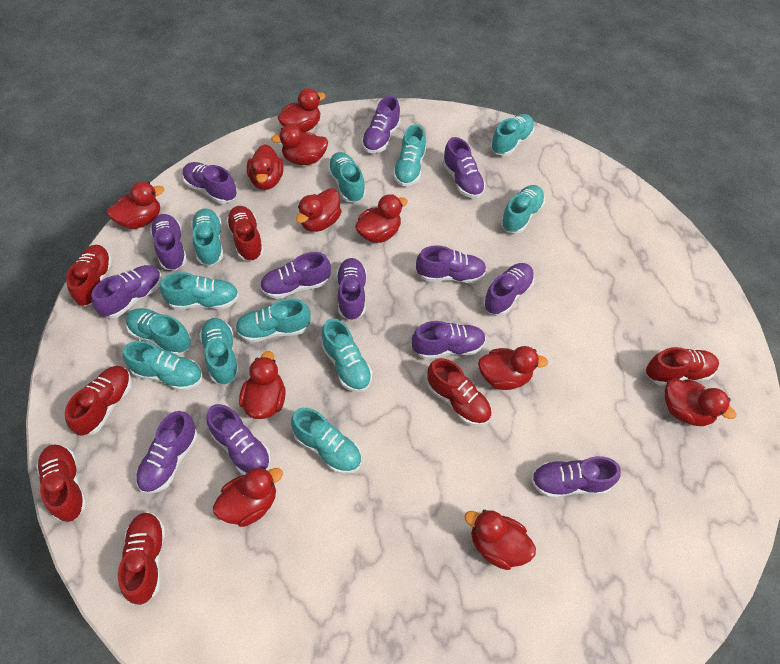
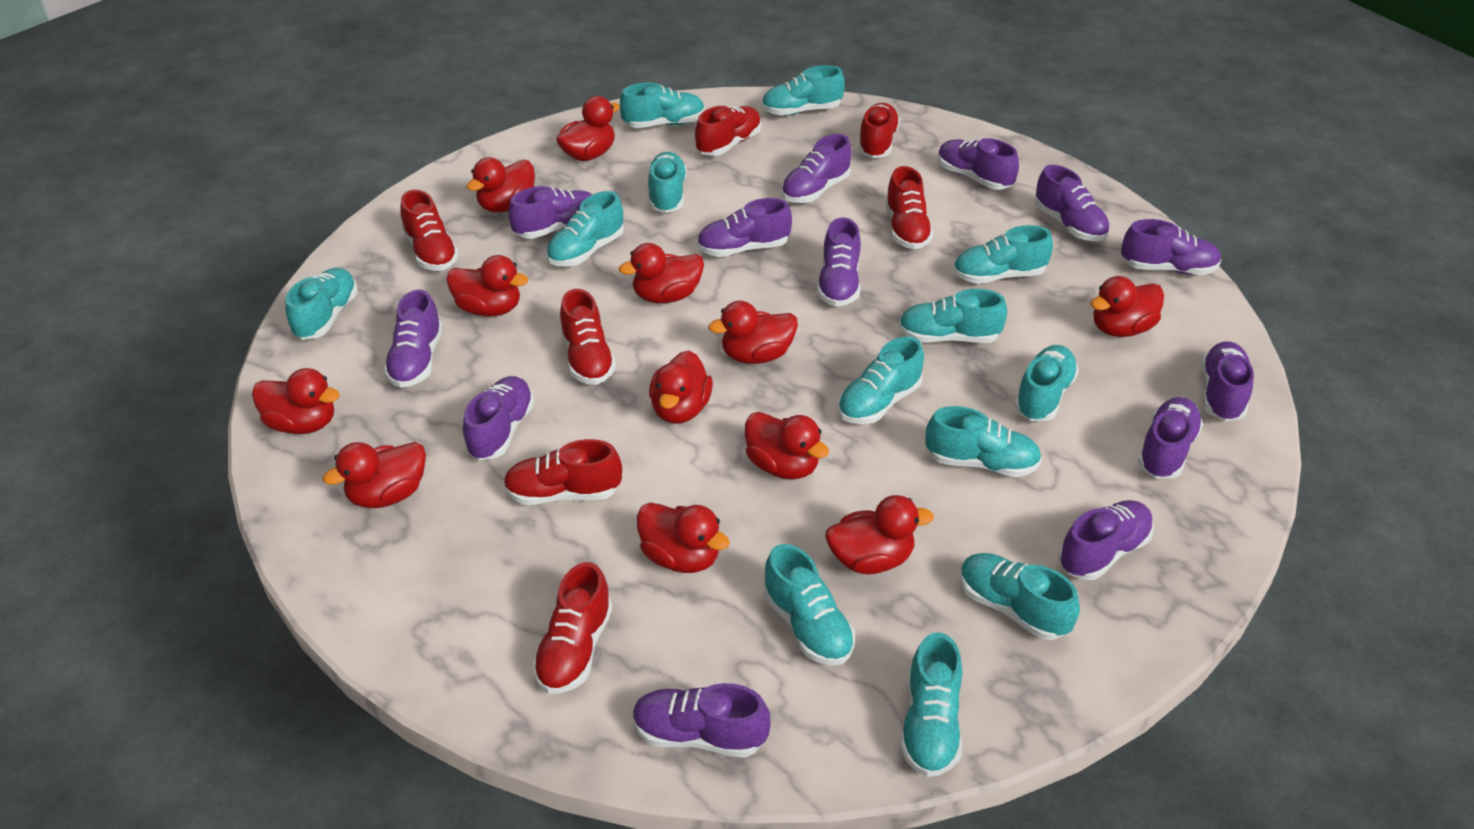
red duck: 11 -> 12
turquoise shoe: 12 -> 13

